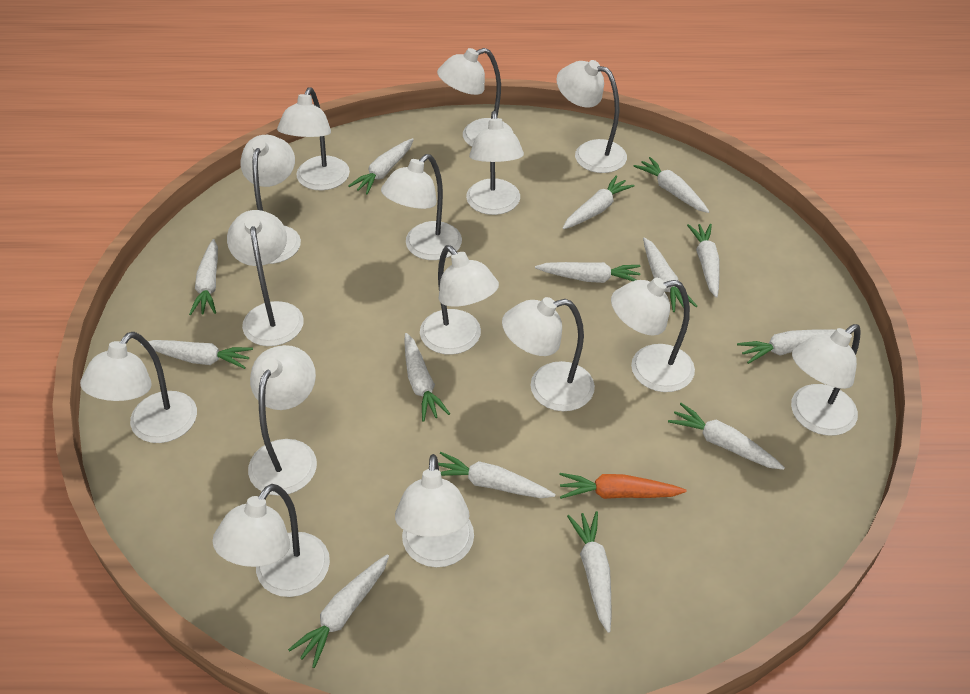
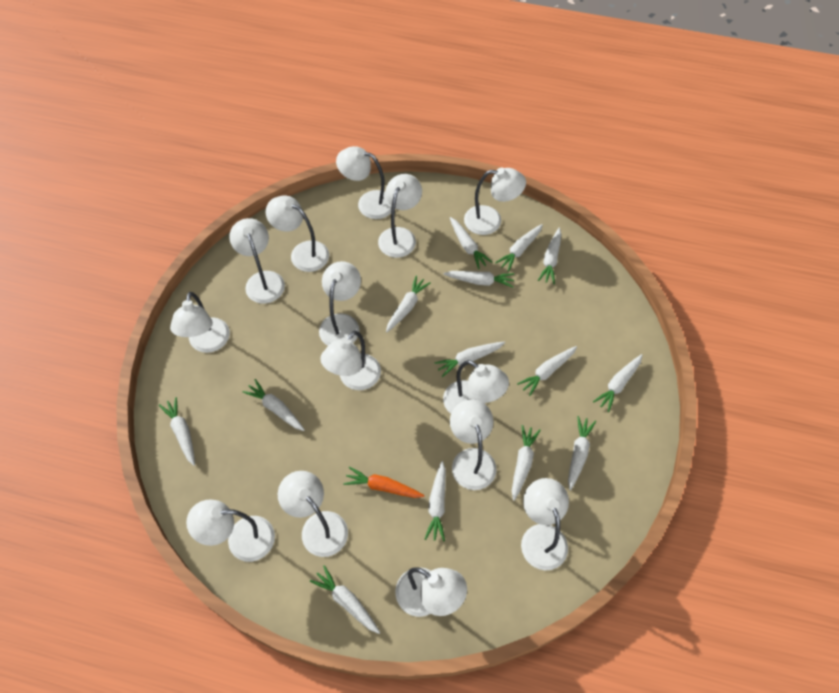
white lamp: 15 -> 14

